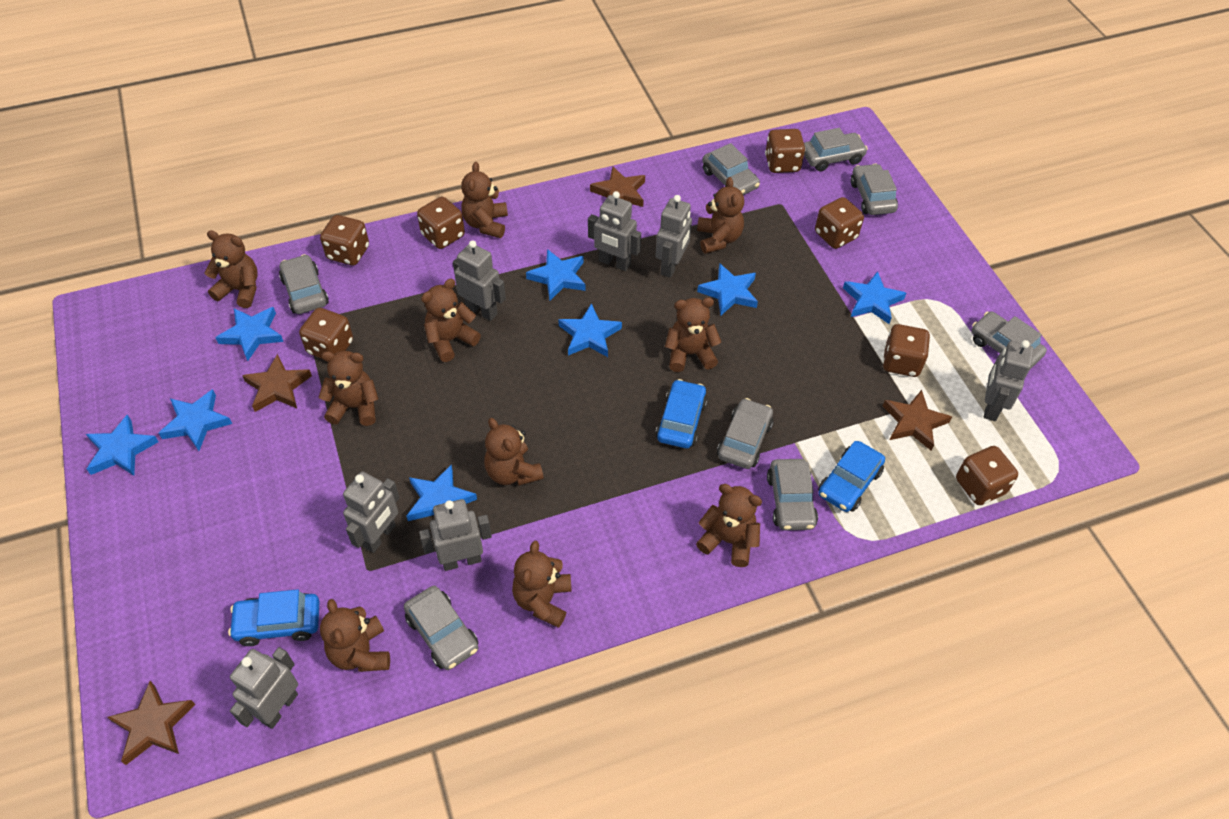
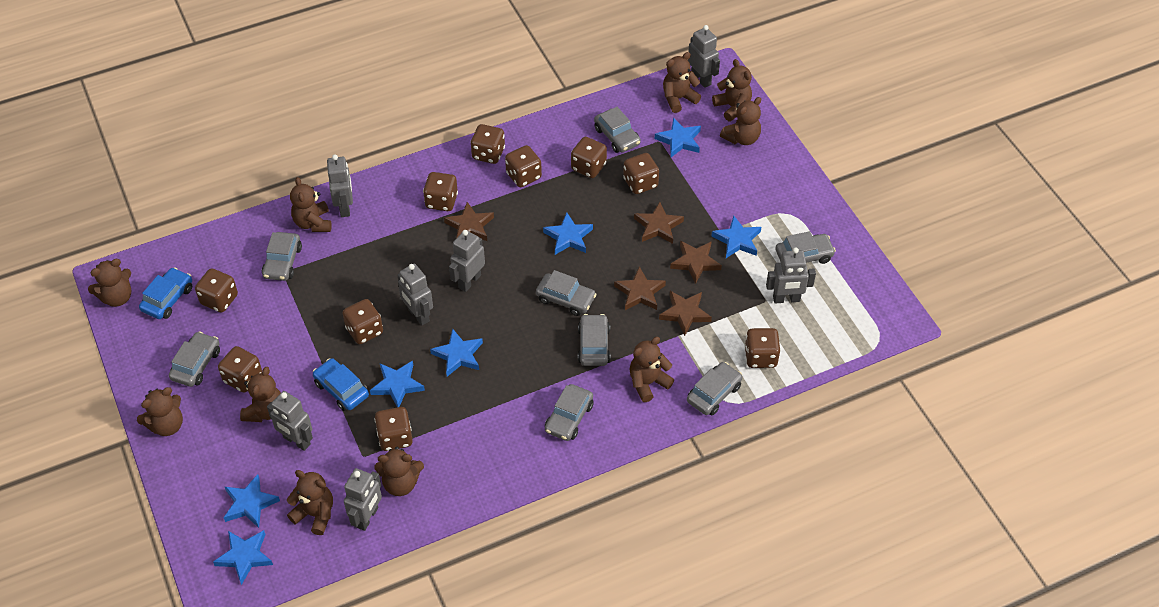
blue car: 3 -> 2
blue star: 8 -> 7
brown dice: 7 -> 10
brown star: 4 -> 5

